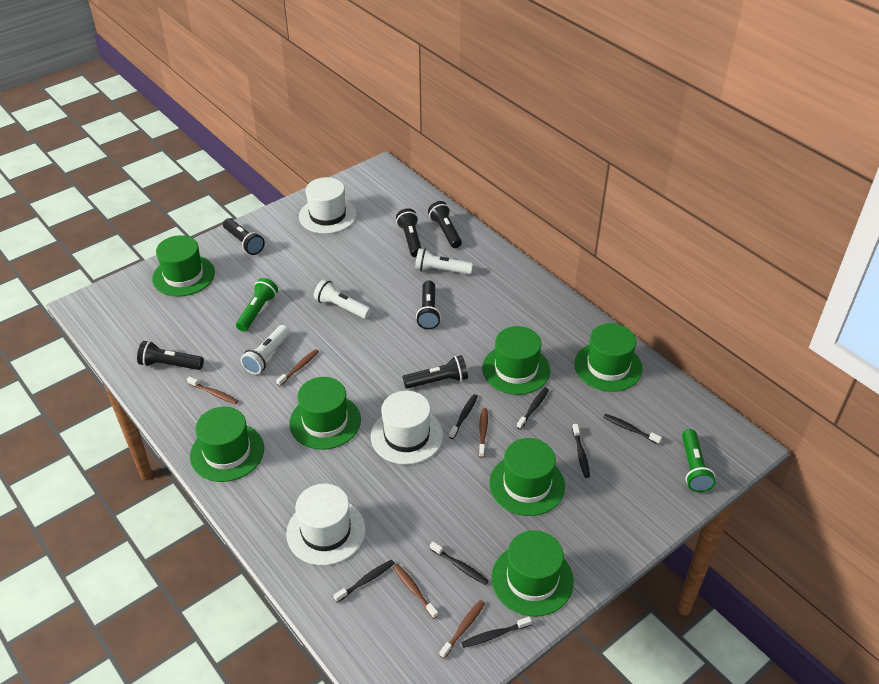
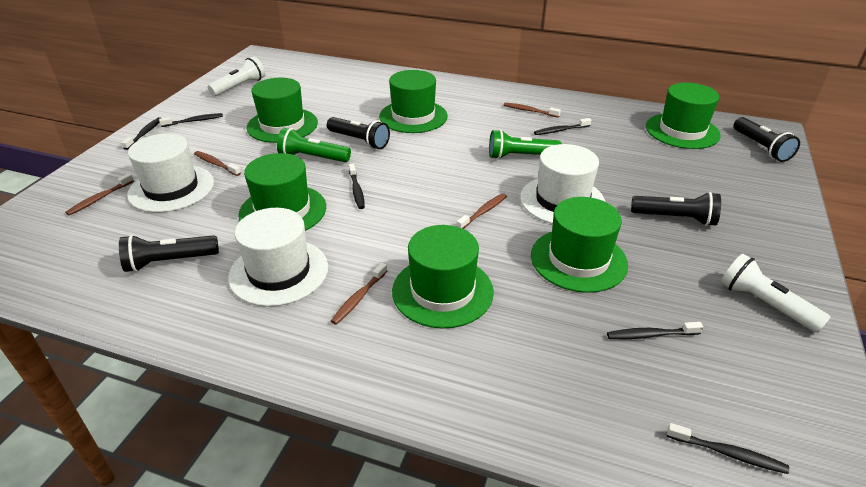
black flashlight: 6 -> 4
black toothbrush: 7 -> 6
green hat: 7 -> 6
white flashlight: 3 -> 2

